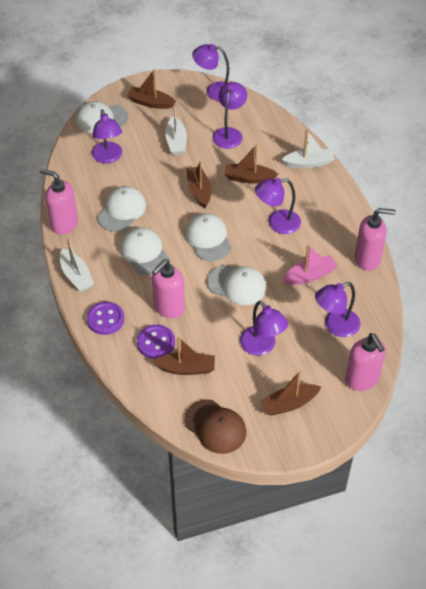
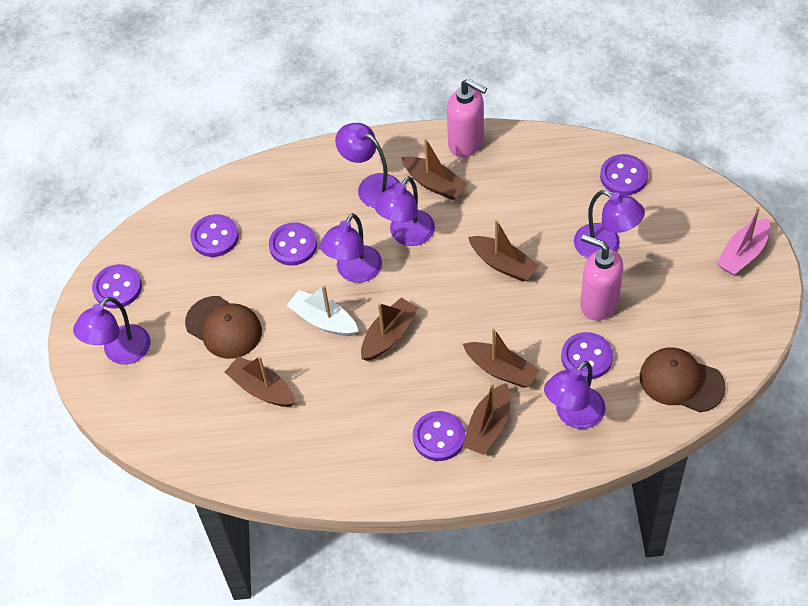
brown boat: 5 -> 6
brown cap: 1 -> 2
pink soap dispenser: 4 -> 2
purple button: 2 -> 6
white boat: 3 -> 1
white cap: 5 -> 0

